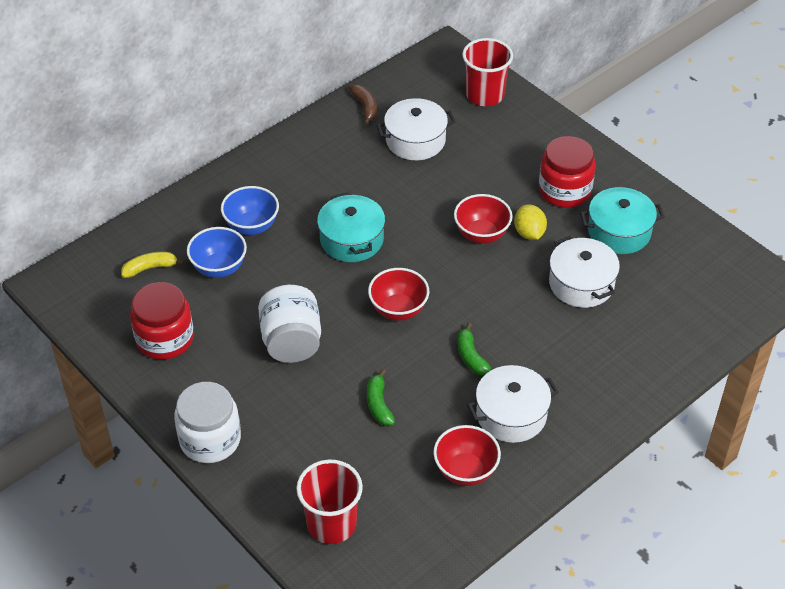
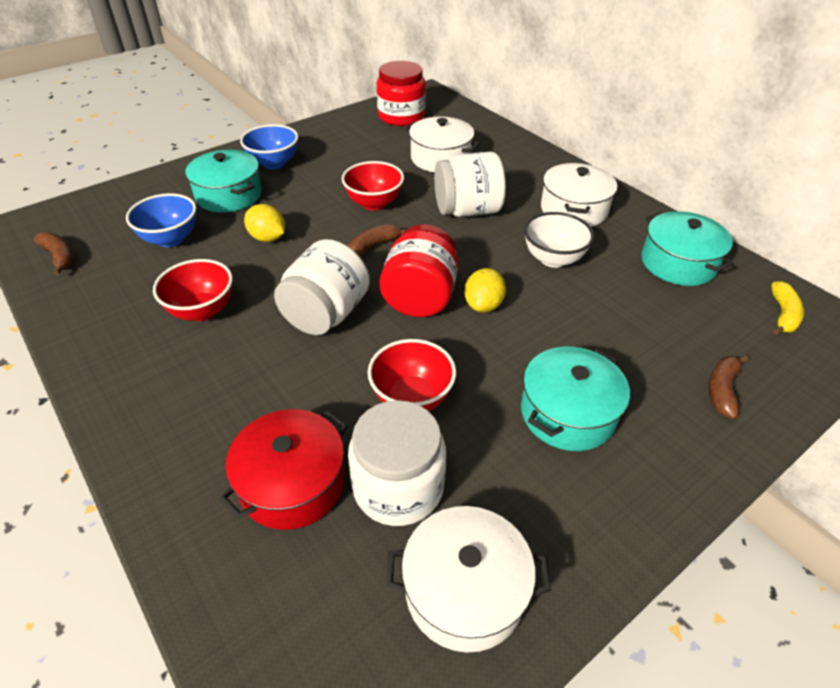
brown banana: 1 -> 3
green banana: 2 -> 0
red cup: 2 -> 0
red pot: 0 -> 1
turquoise pot: 2 -> 3
white bowl: 0 -> 1
white jar: 2 -> 3
yellow lemon: 1 -> 2

